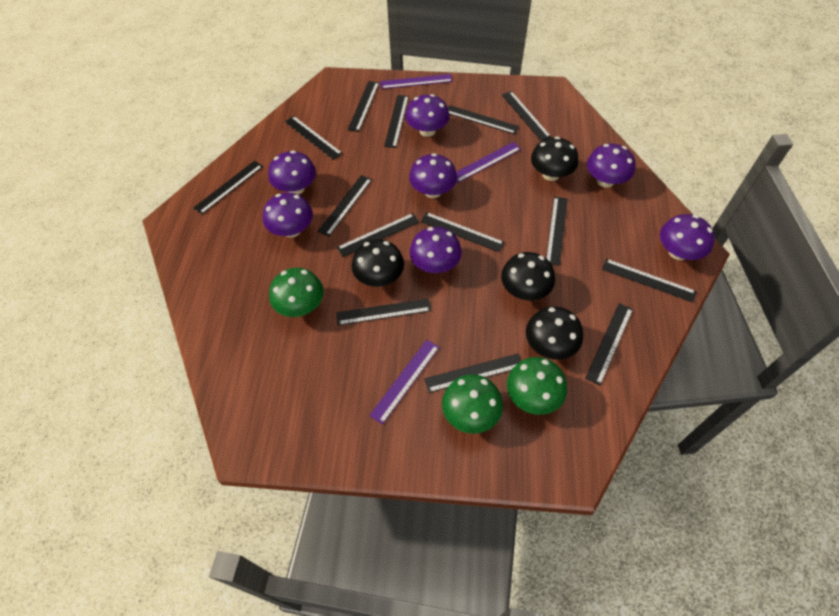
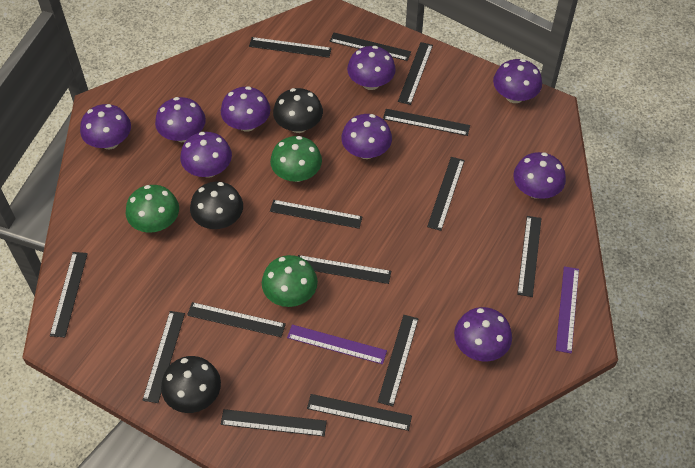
black mushroom: 4 -> 3
purple mushroom: 7 -> 9
purple ruler: 3 -> 2

